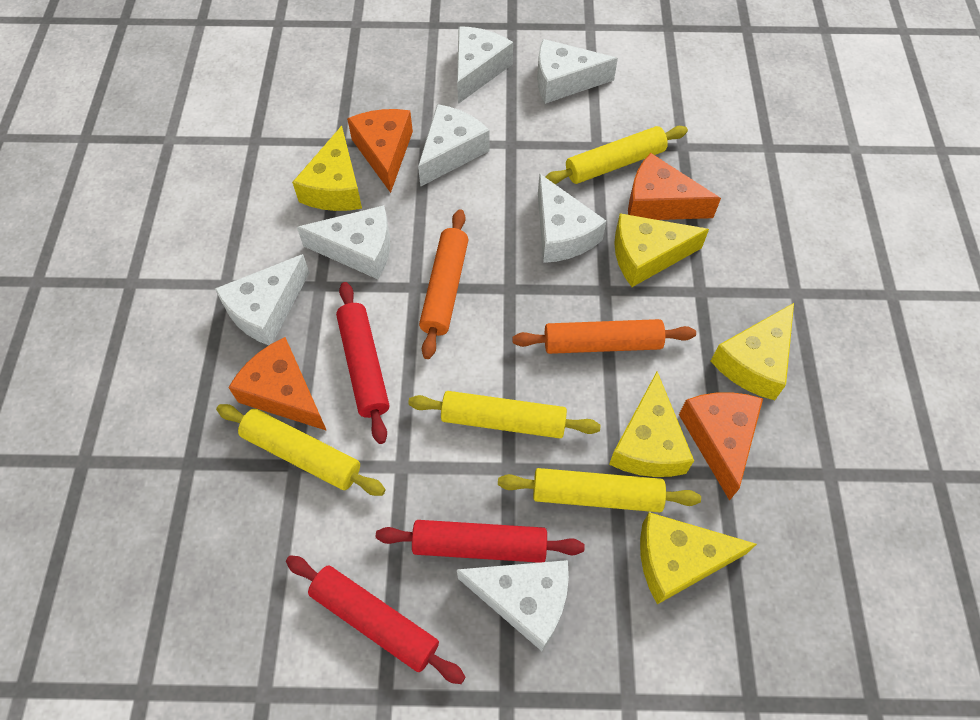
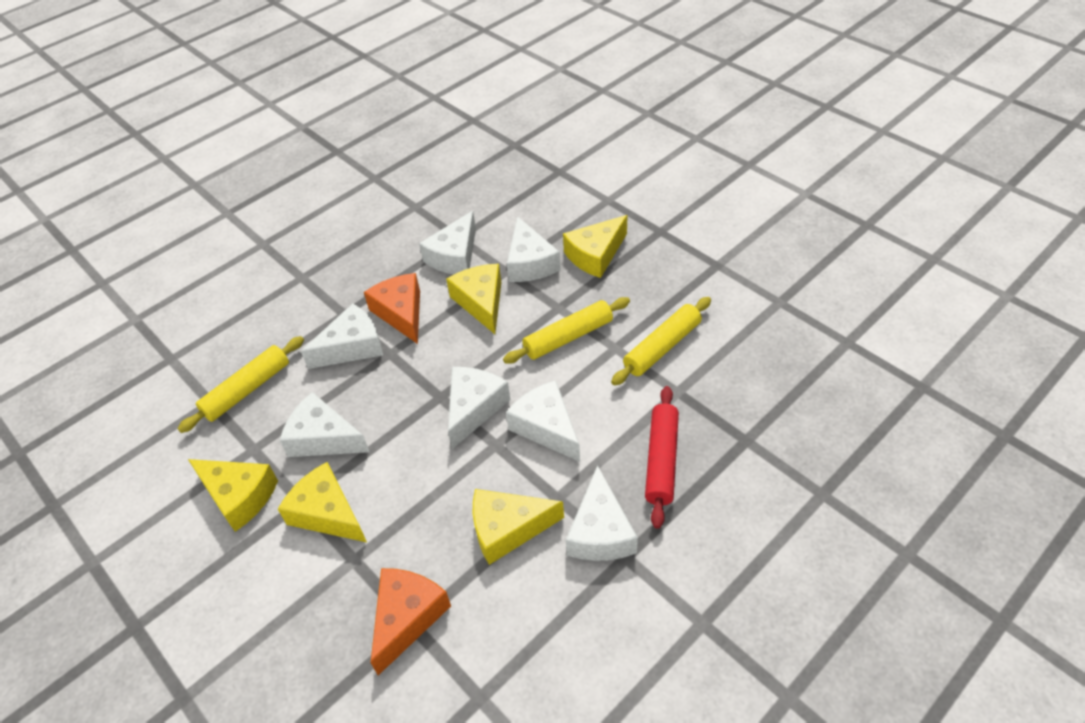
orange cheese: 4 -> 2
orange rolling pin: 2 -> 0
red rolling pin: 3 -> 1
yellow rolling pin: 4 -> 3

